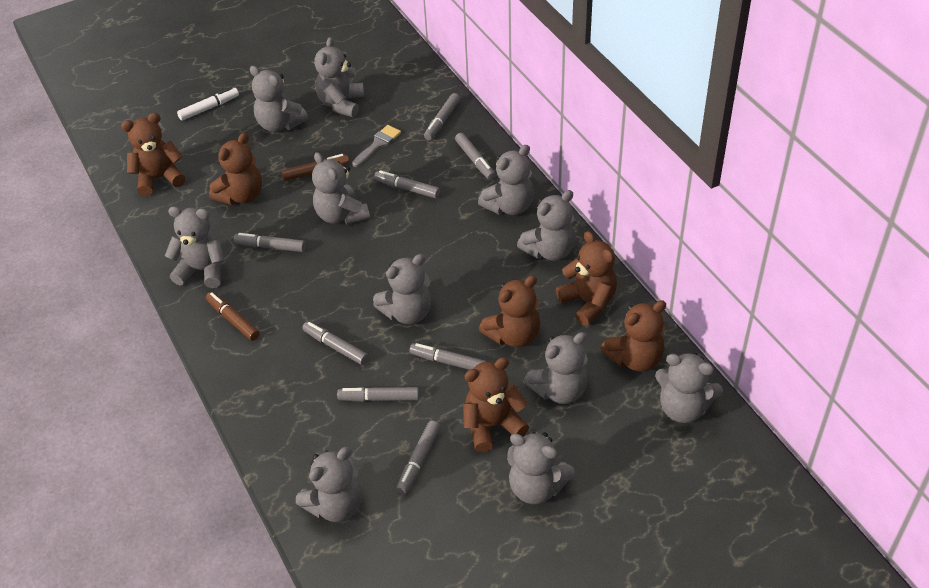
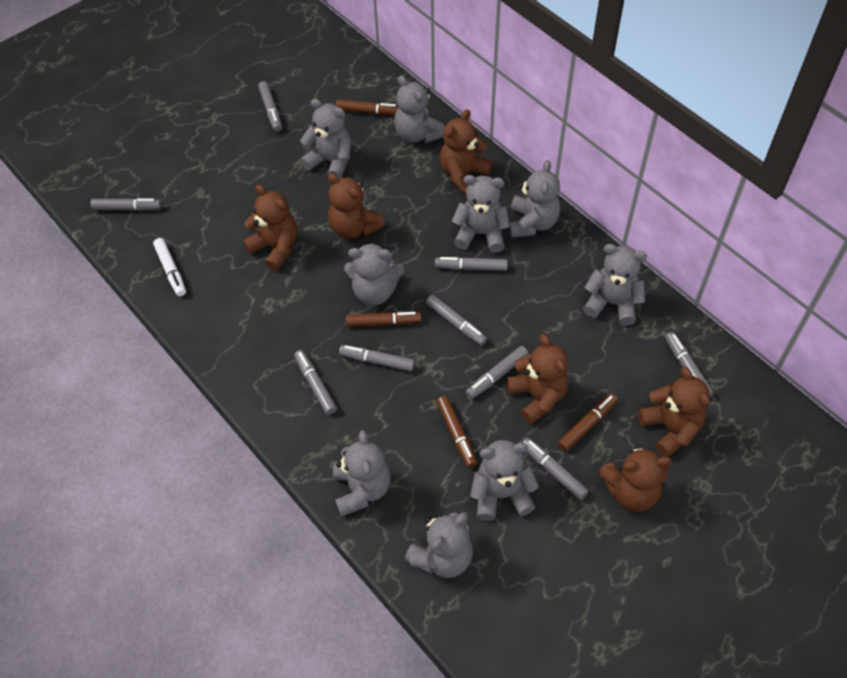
brown marker: 2 -> 4
grey brush: 1 -> 0
grey marker: 8 -> 9
grey teddy bear: 11 -> 9

